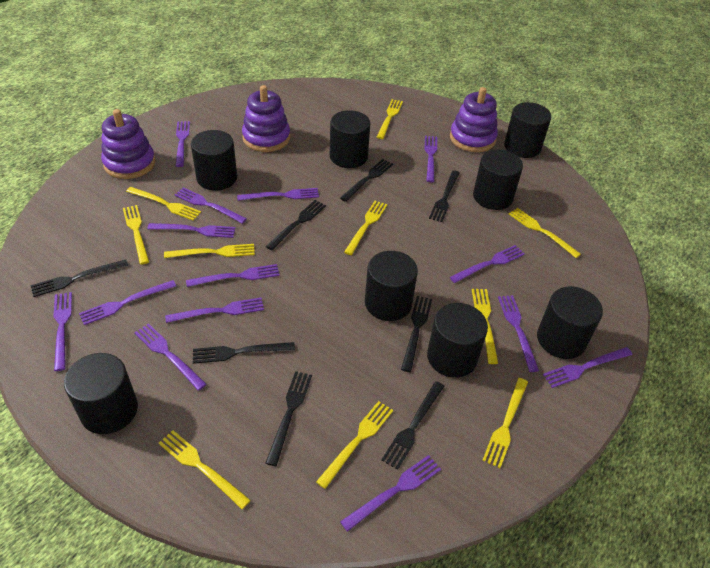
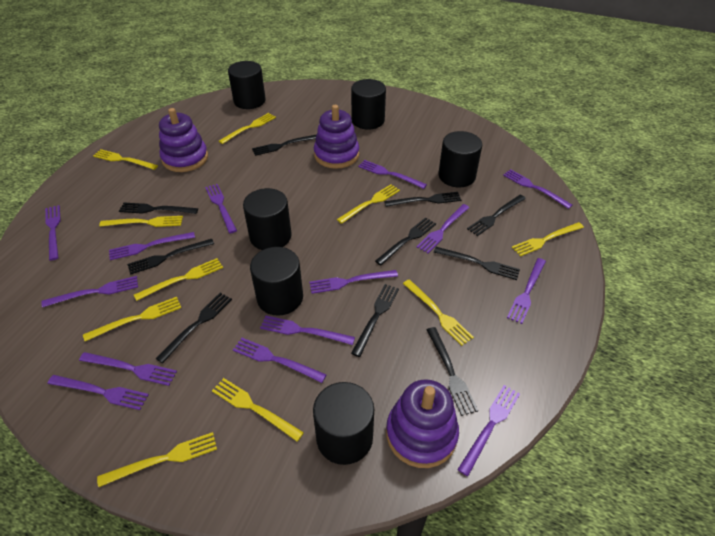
black cylinder: 8 -> 6
black fork: 8 -> 10

